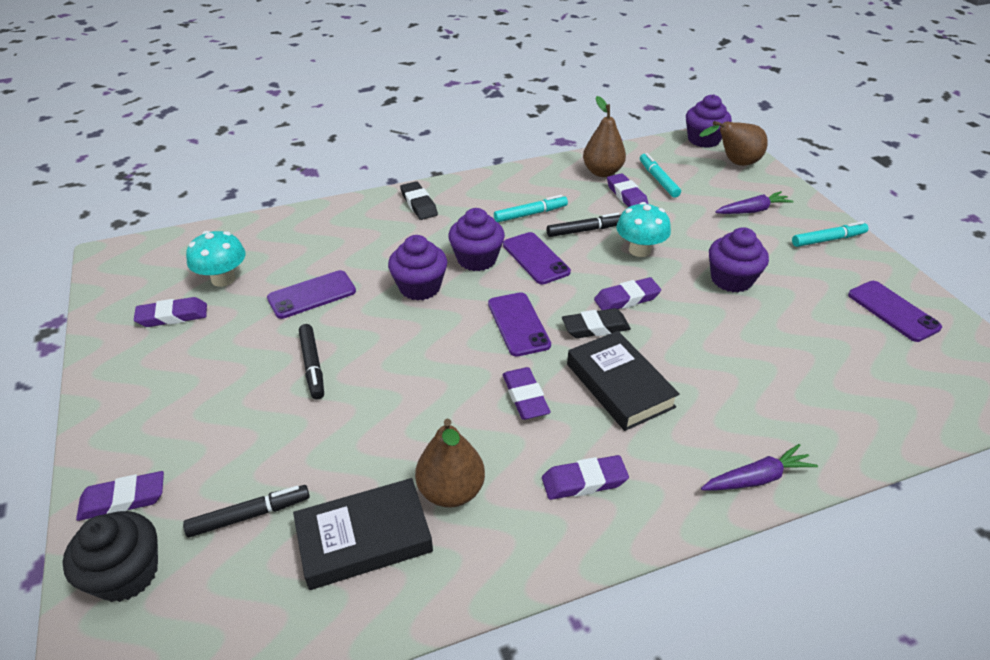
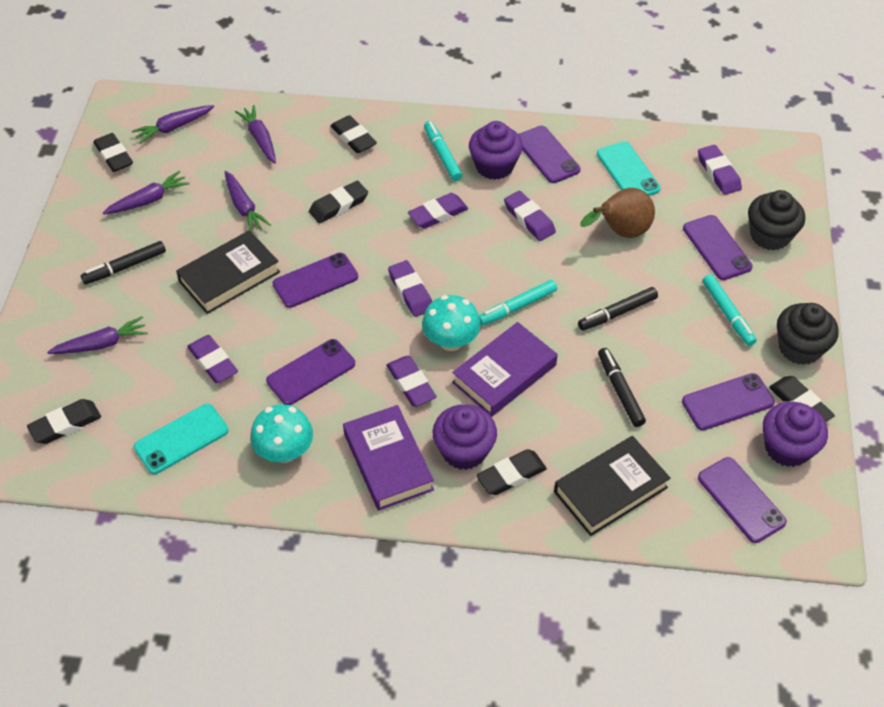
black cupcake: 1 -> 2
black eraser: 2 -> 6
brown pear: 3 -> 1
purple book: 0 -> 2
purple carrot: 2 -> 5
purple cupcake: 4 -> 3
purple phone: 4 -> 6
turquoise phone: 0 -> 2

